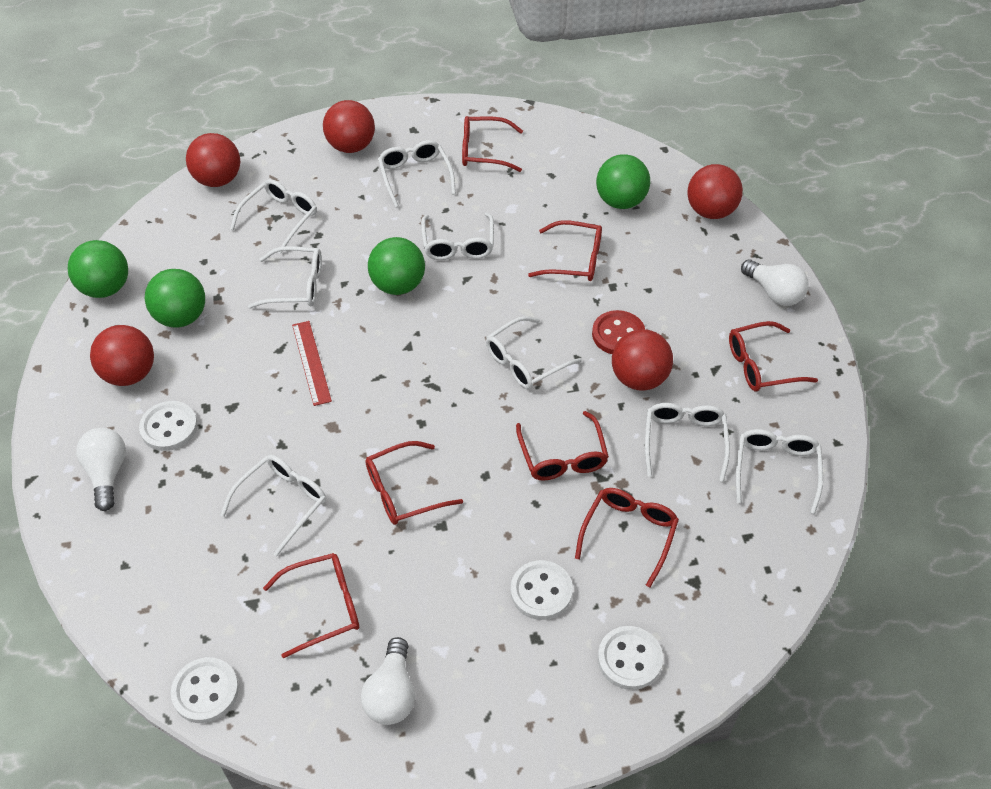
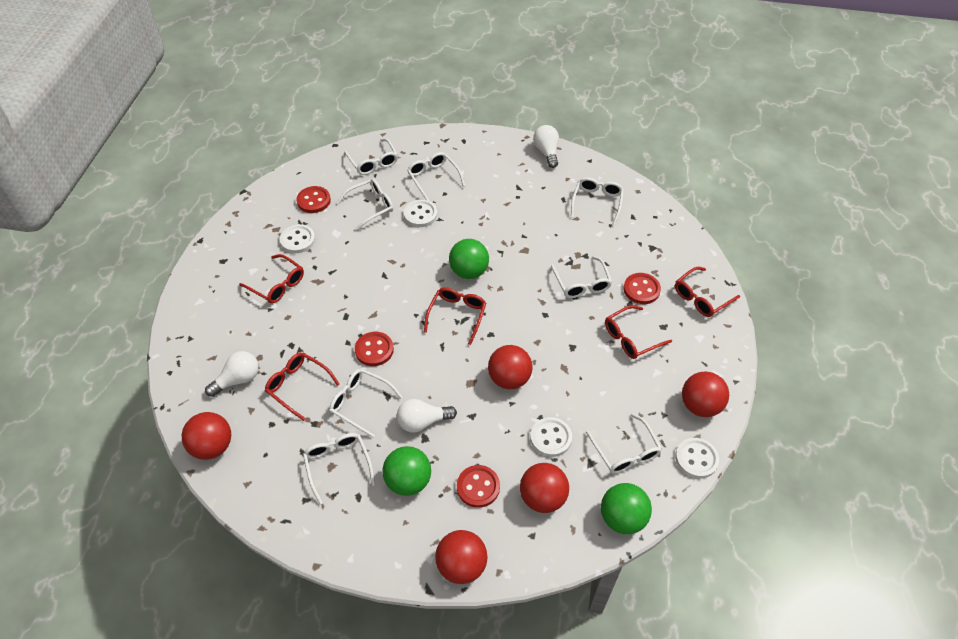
green ball: 4 -> 3
red button: 1 -> 4
red glasses: 7 -> 5
red ruler: 1 -> 0

